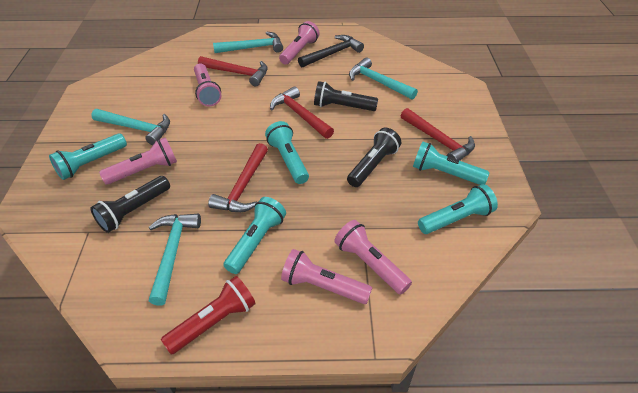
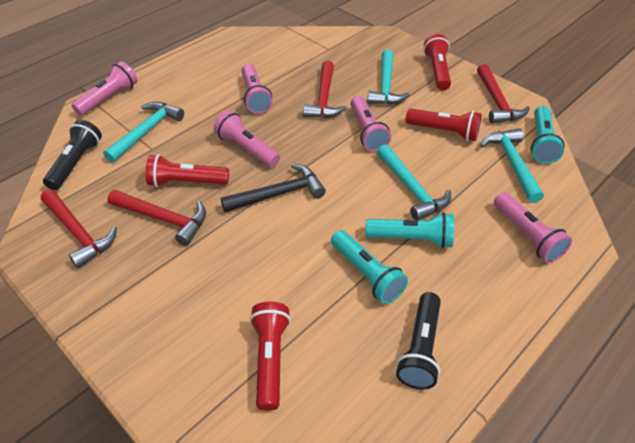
black flashlight: 3 -> 2
red flashlight: 1 -> 4
turquoise flashlight: 5 -> 3

